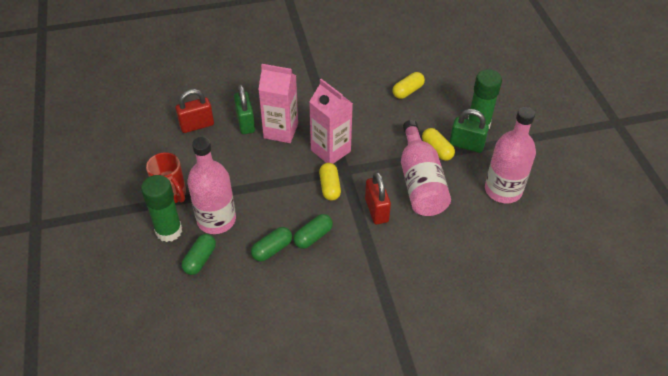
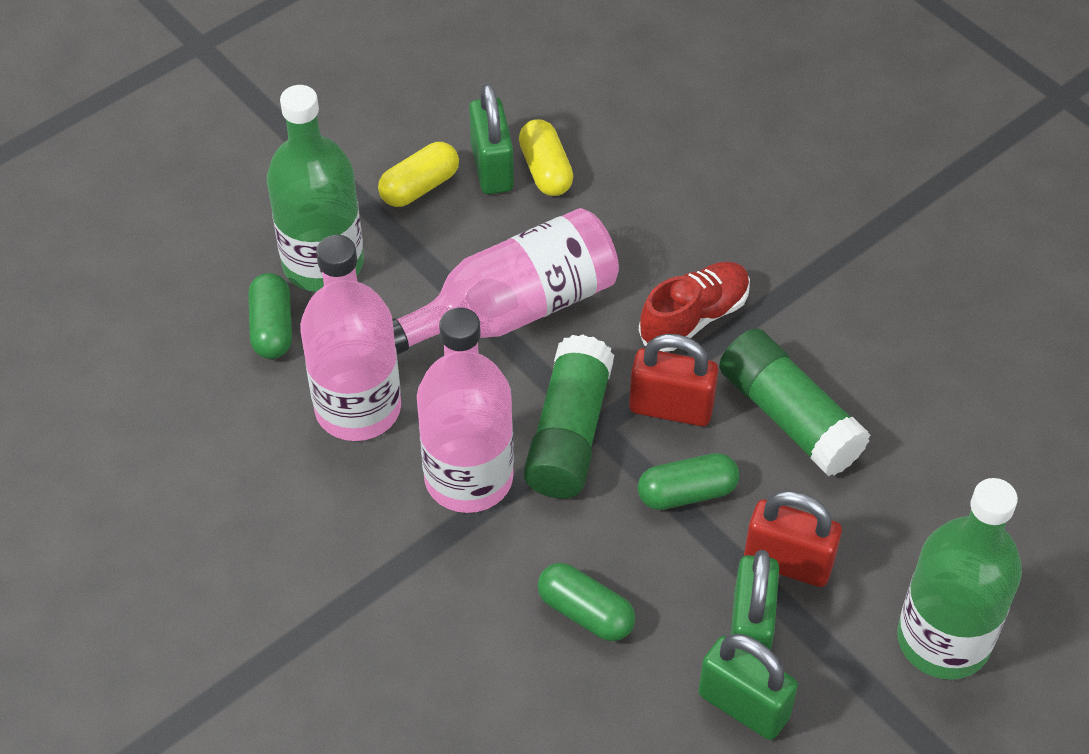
green bottle: 0 -> 2
green padlock: 2 -> 3
pink carton: 2 -> 0
red mug: 1 -> 0
red shoe: 0 -> 1
yellow capsule: 3 -> 2

